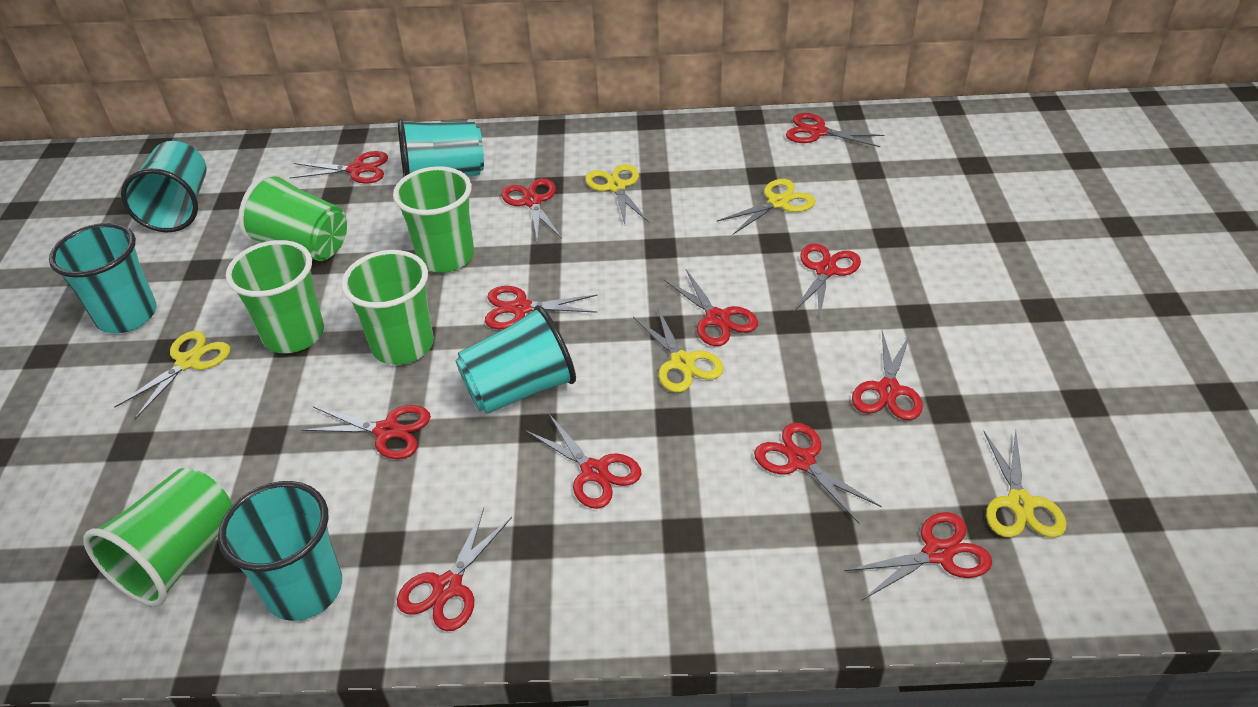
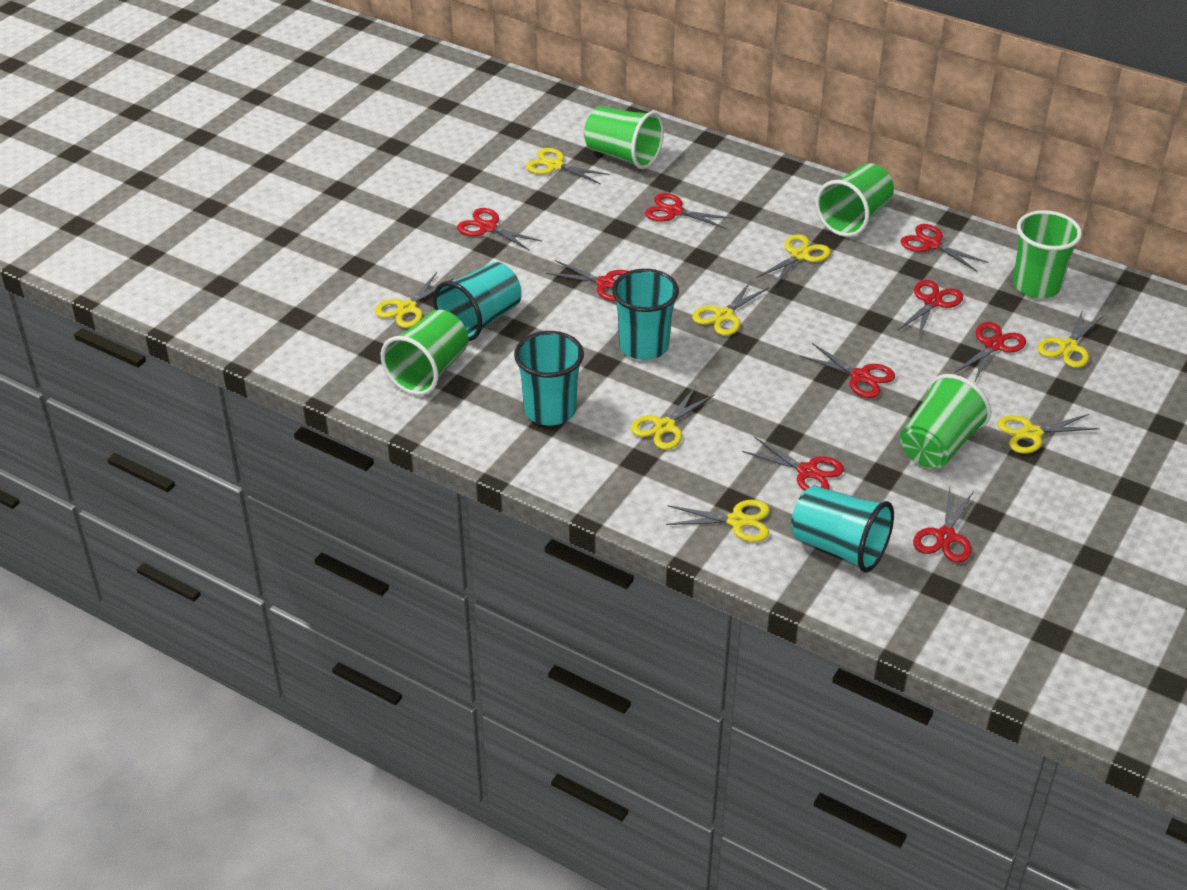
red scissors: 12 -> 9
turquoise cup: 5 -> 4
yellow scissors: 5 -> 8

